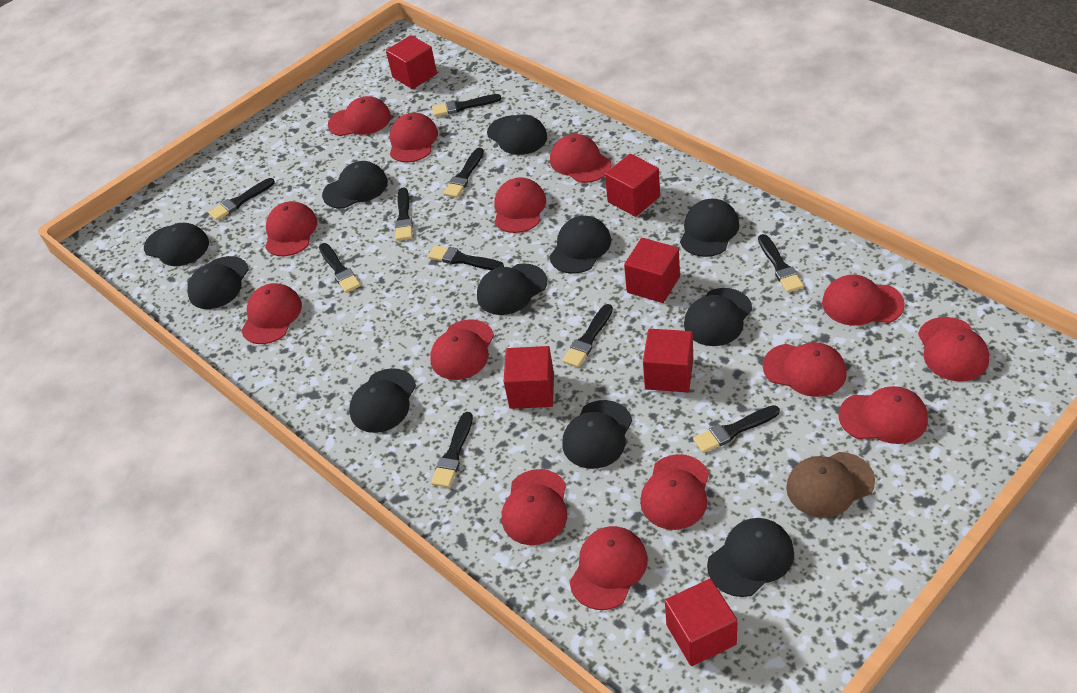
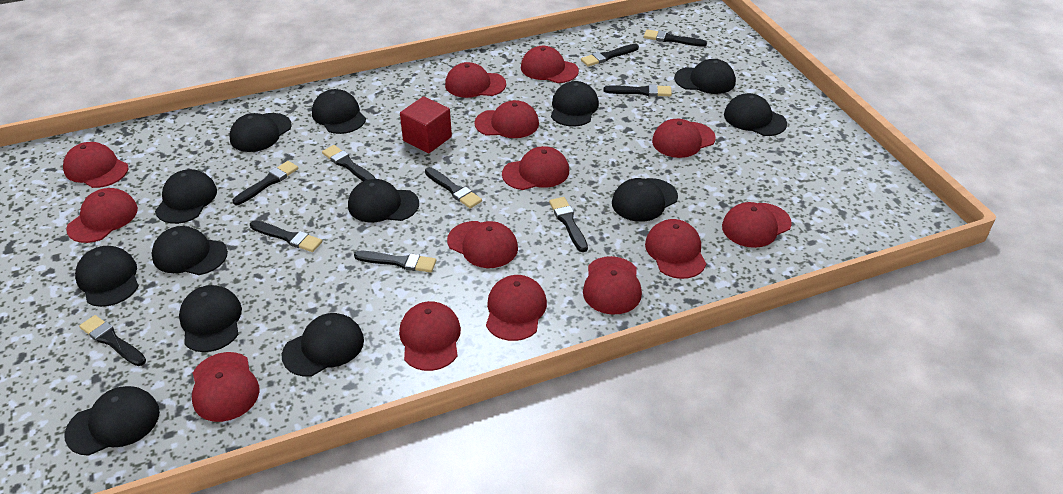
black cap: 11 -> 13
brown cap: 1 -> 0
red cube: 6 -> 1

